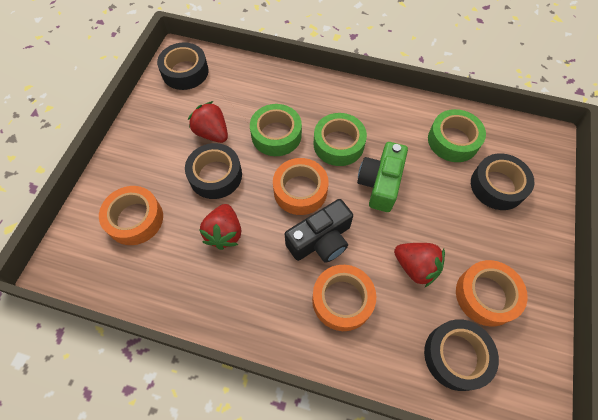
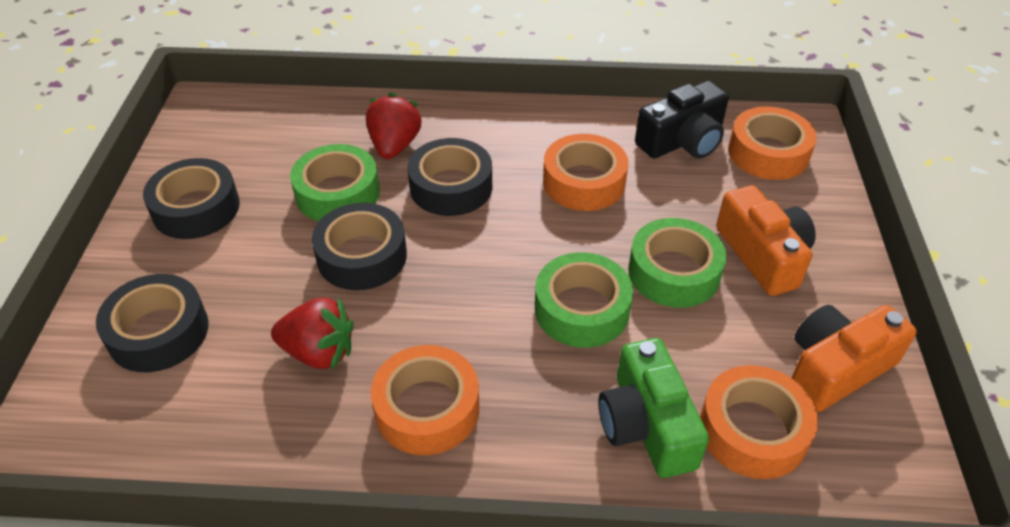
orange camera: 0 -> 2
red strawberry: 3 -> 2

